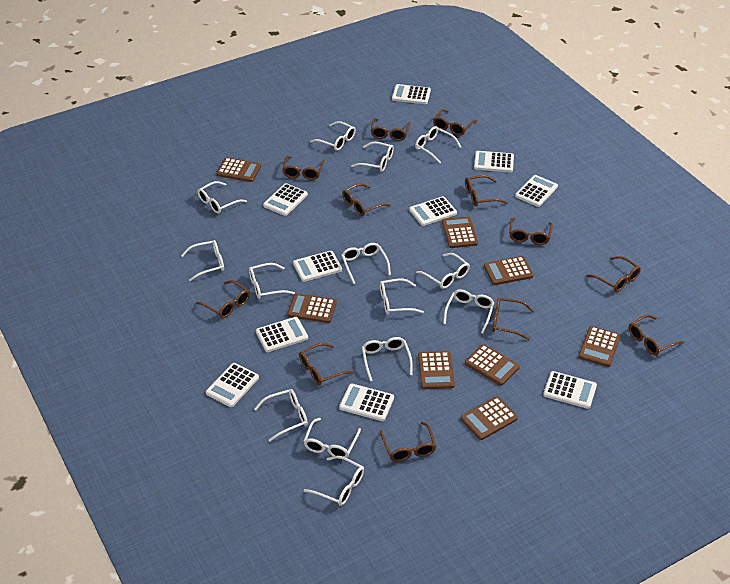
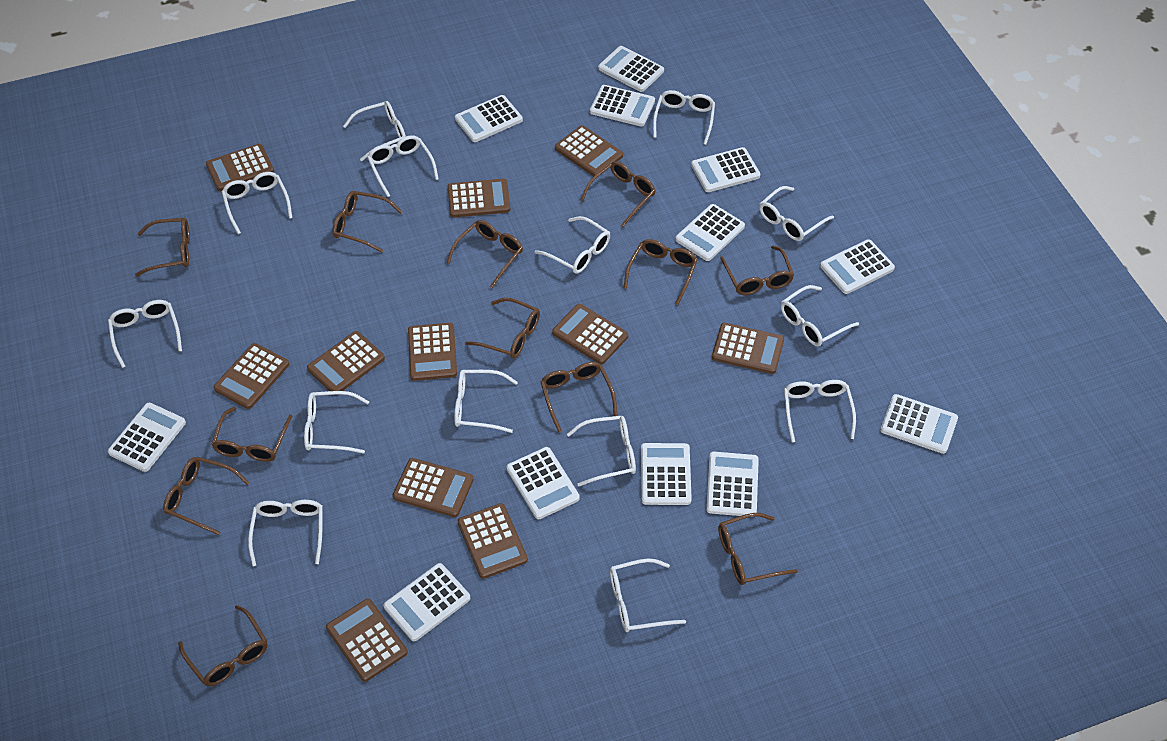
brown calculator: 8 -> 11
white calculator: 10 -> 12

